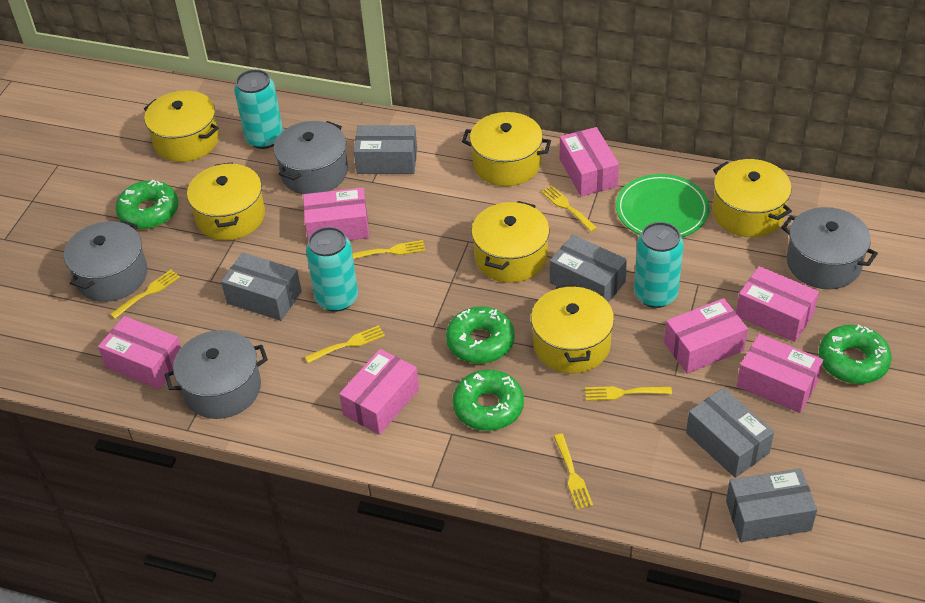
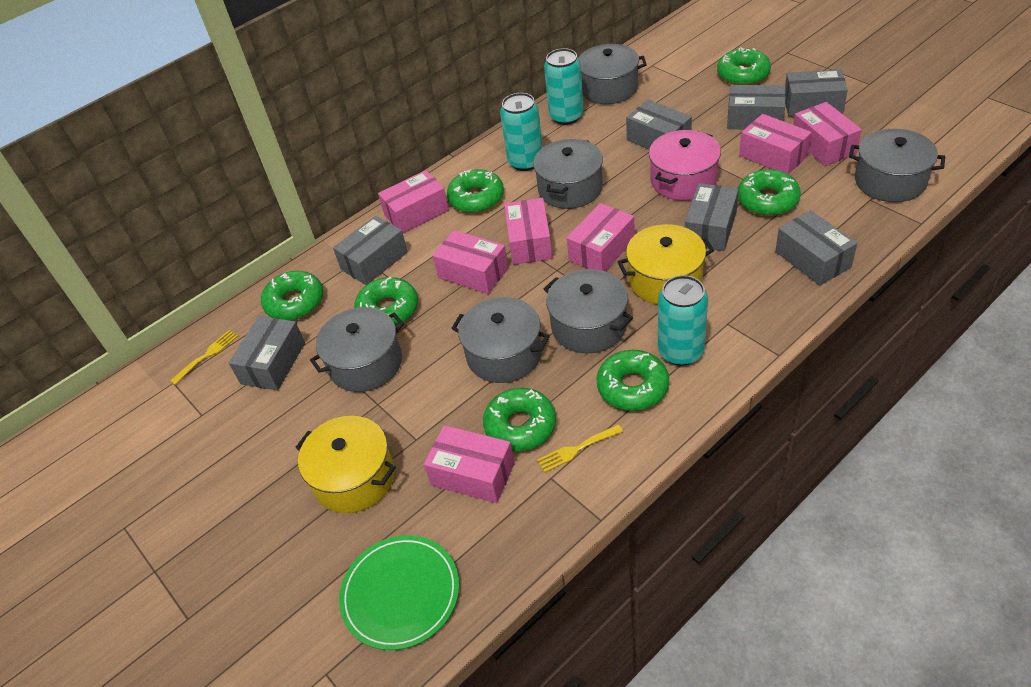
green donut: 4 -> 7
grey box: 5 -> 7
grey pot: 4 -> 6
pink pot: 0 -> 1
yellow fork: 6 -> 2
yellow pot: 6 -> 2

